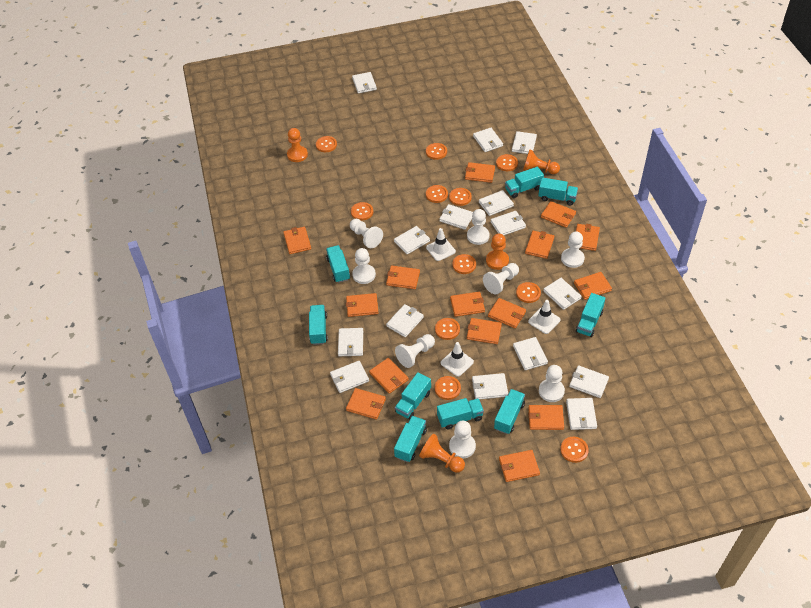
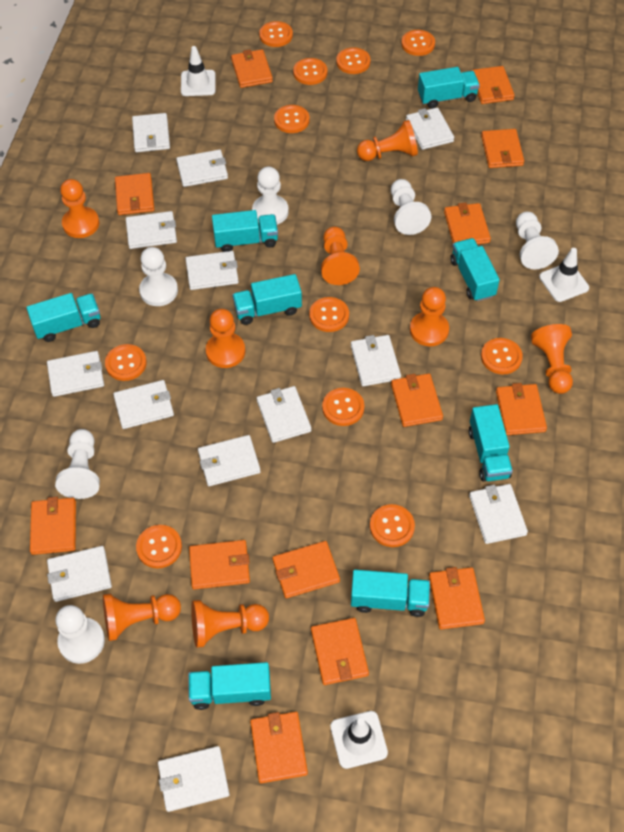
orange pawn: 4 -> 8
orange wallet: 15 -> 13
turquoise truck: 9 -> 8
white pawn: 8 -> 6
white wallet: 15 -> 13

